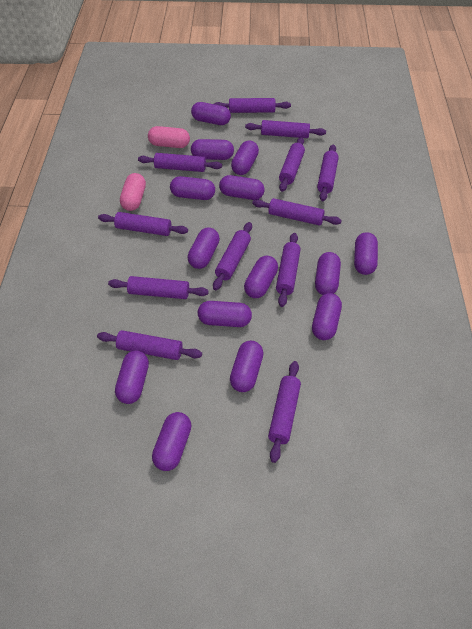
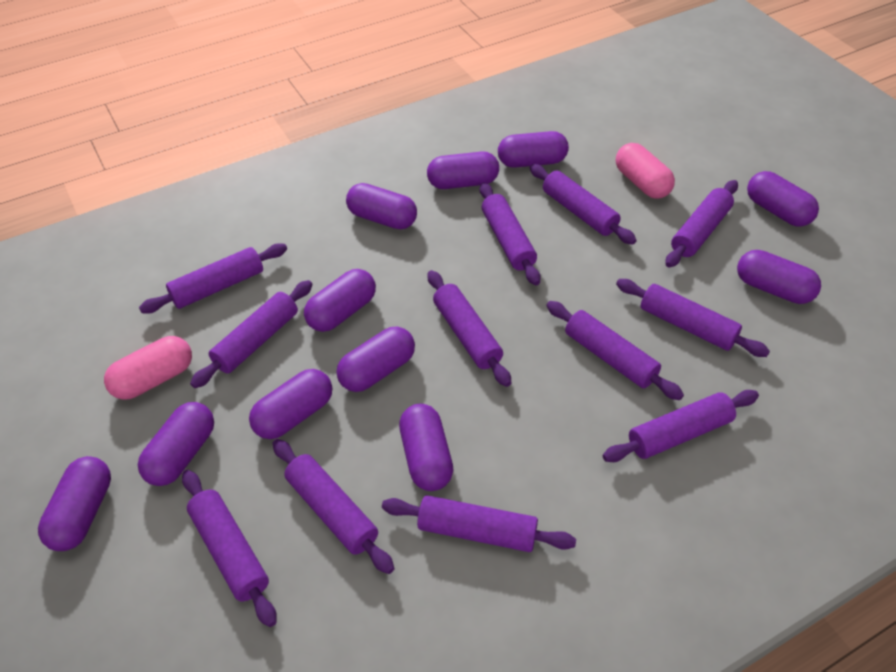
purple capsule: 14 -> 11

